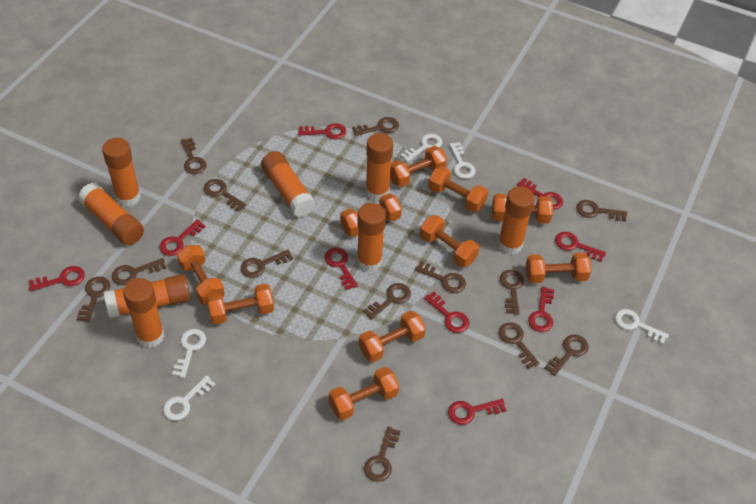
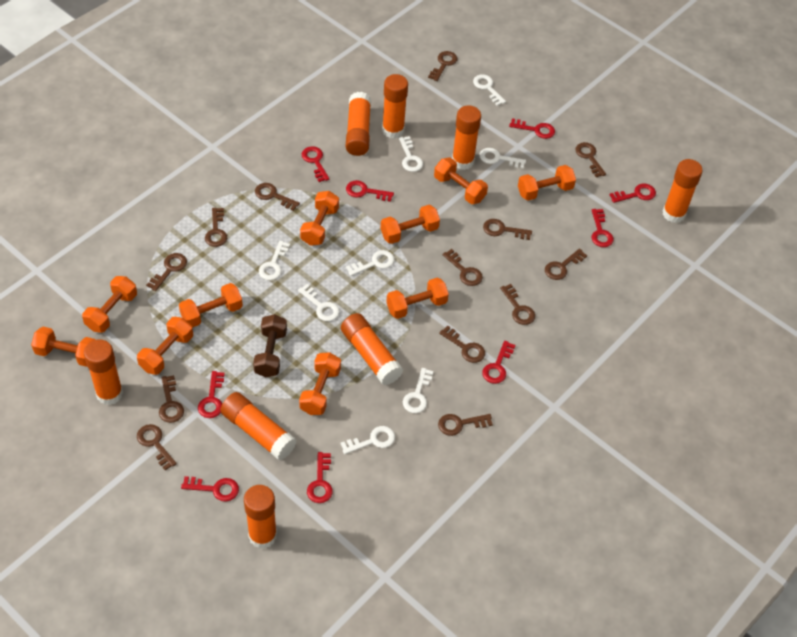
brown dumbbell: 0 -> 1
white key: 5 -> 8

